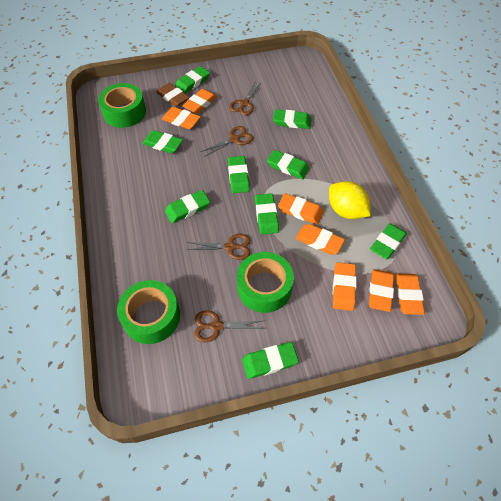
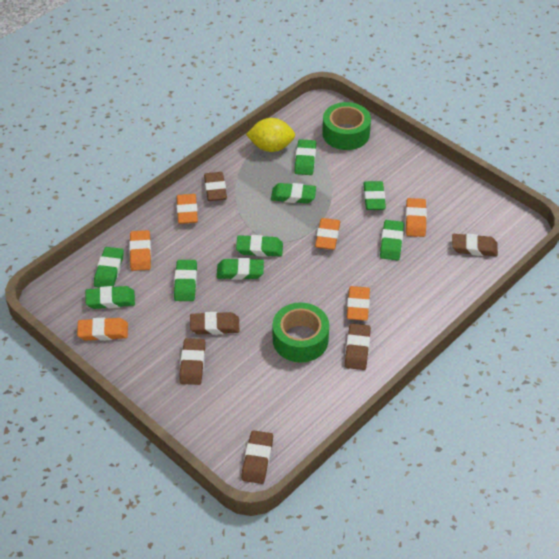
brown eraser: 1 -> 6
brown scissors: 4 -> 0
green tape: 3 -> 2
orange eraser: 7 -> 6

